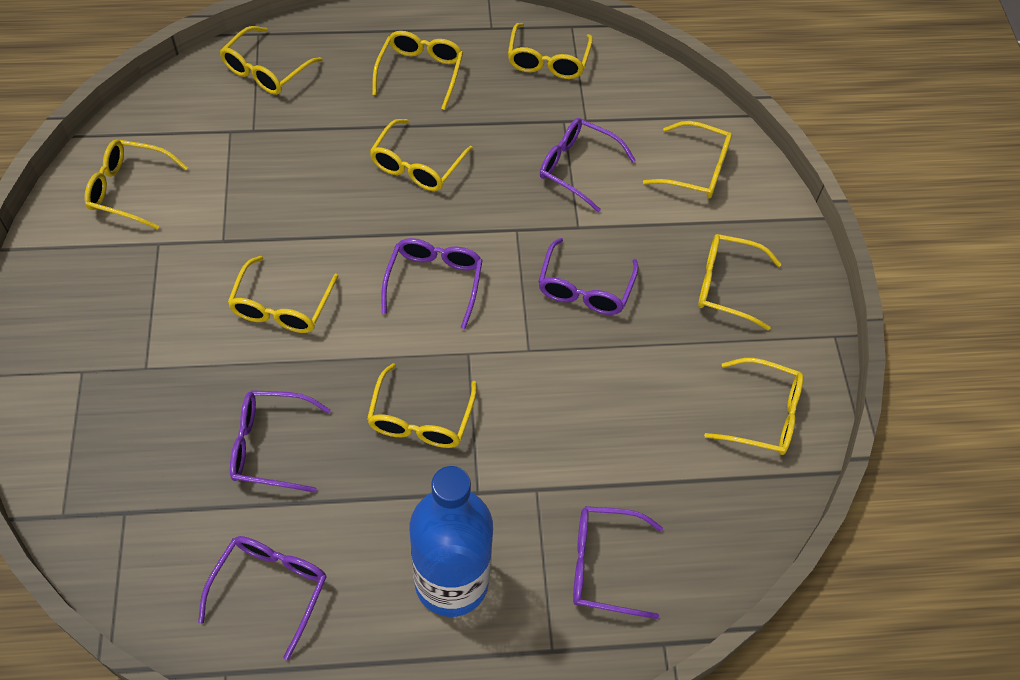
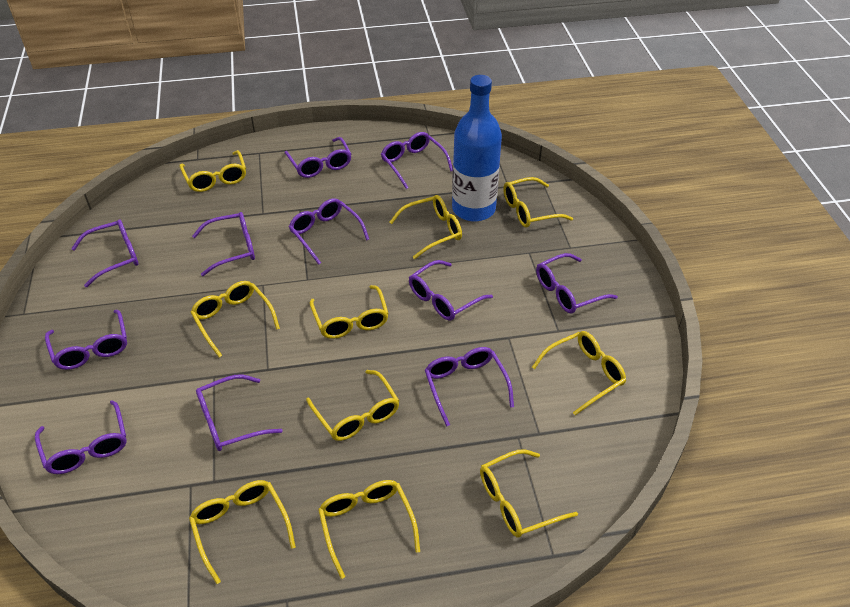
purple glasses: 6 -> 11

